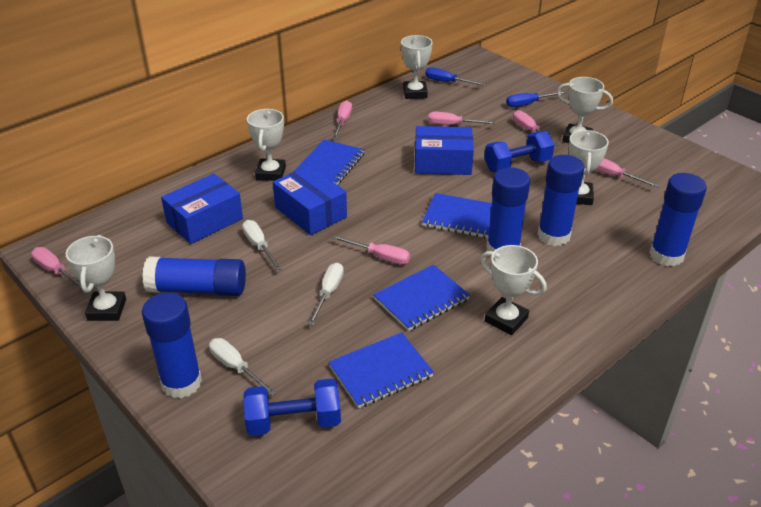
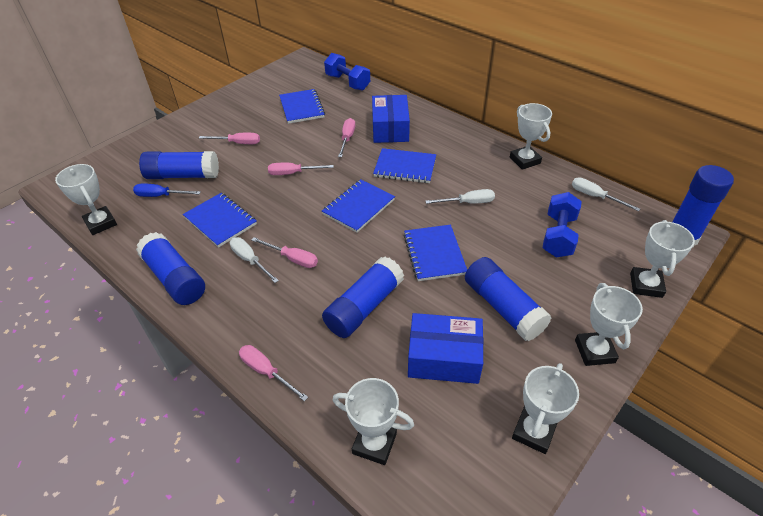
blue box: 3 -> 2
blue notebook: 4 -> 5
blue screwdriver: 2 -> 1
pink screwdriver: 6 -> 5

